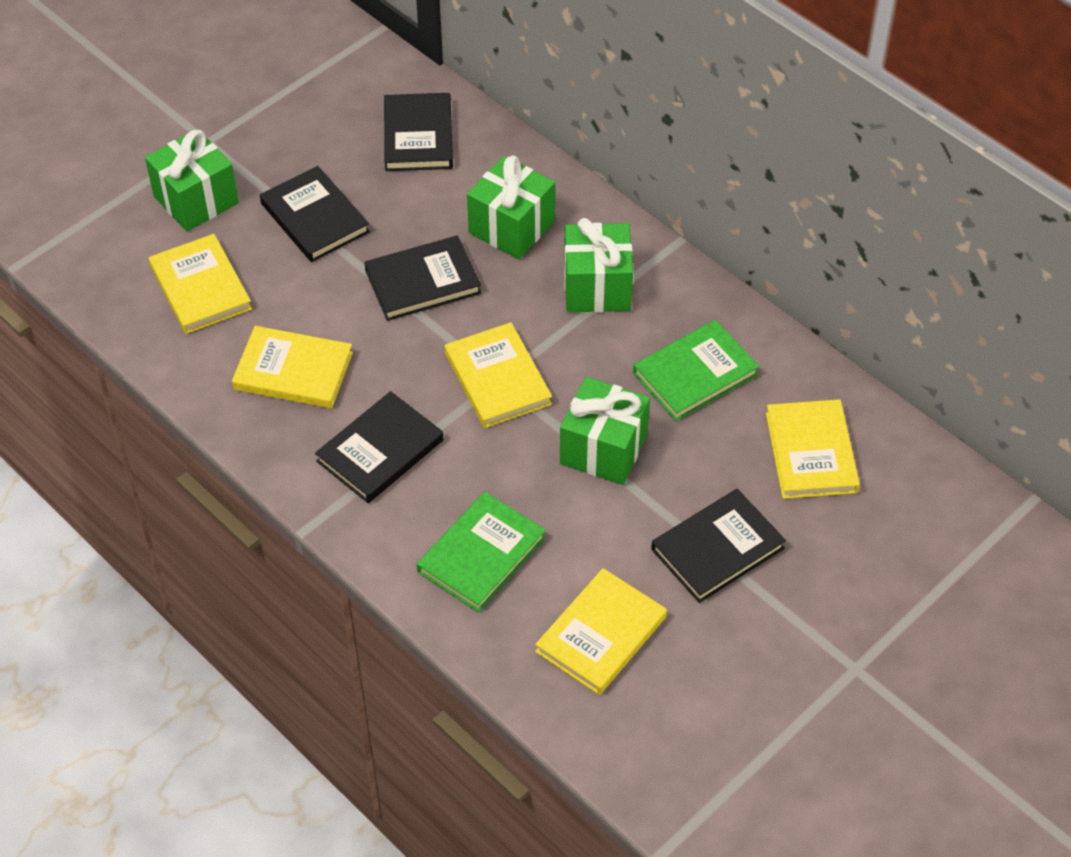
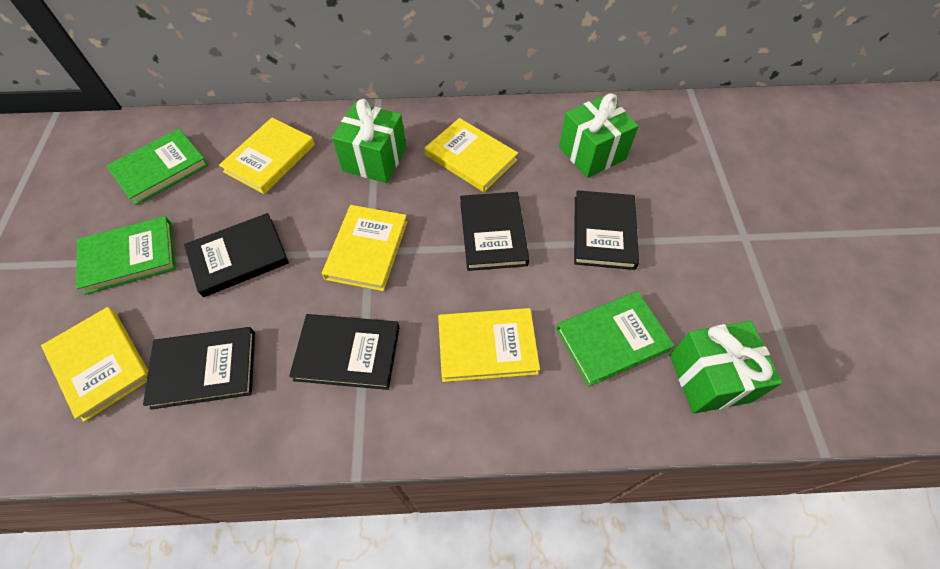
green book: 2 -> 3
green gift: 4 -> 3

